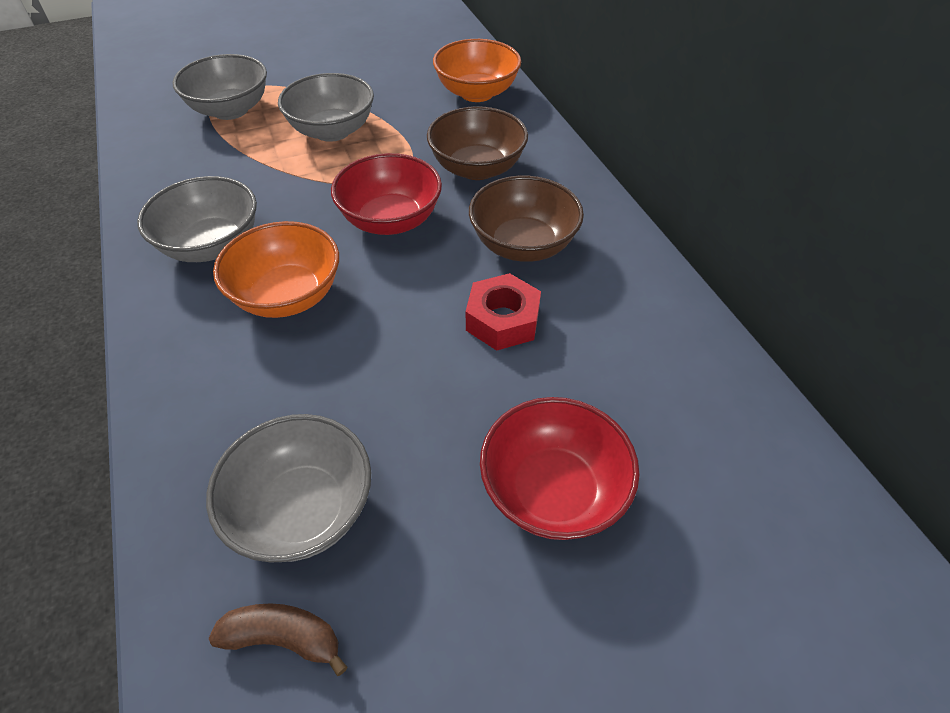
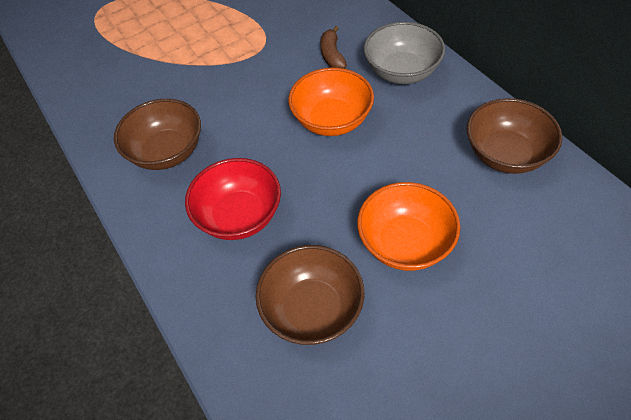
brown bowl: 2 -> 3
grey bowl: 4 -> 1
red bowl: 2 -> 1
red nut: 1 -> 0

